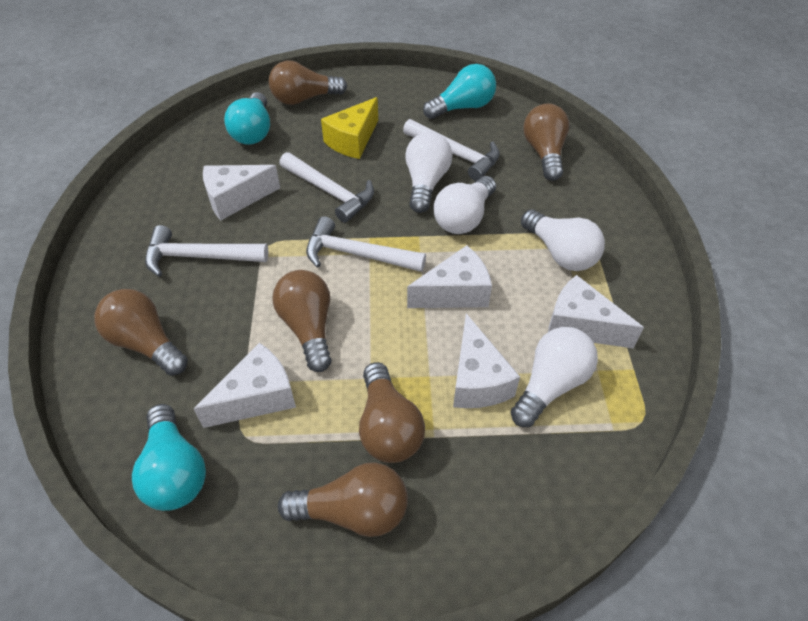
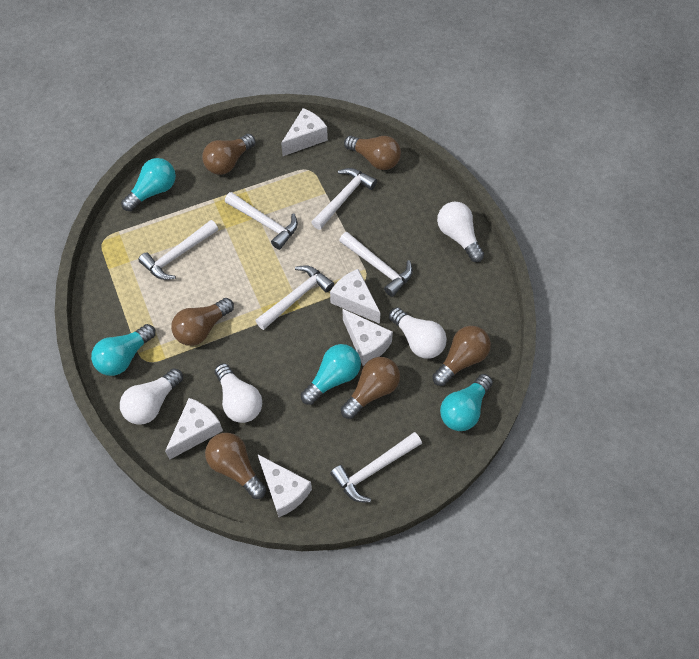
turquoise light bulb: 3 -> 4
white hammer: 4 -> 6
yellow cheese: 1 -> 0

